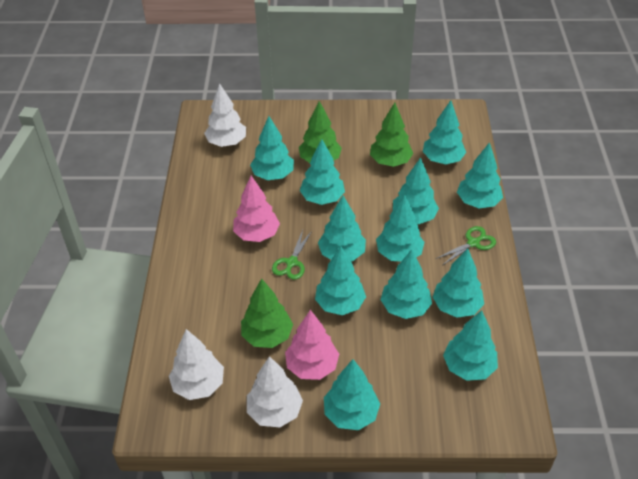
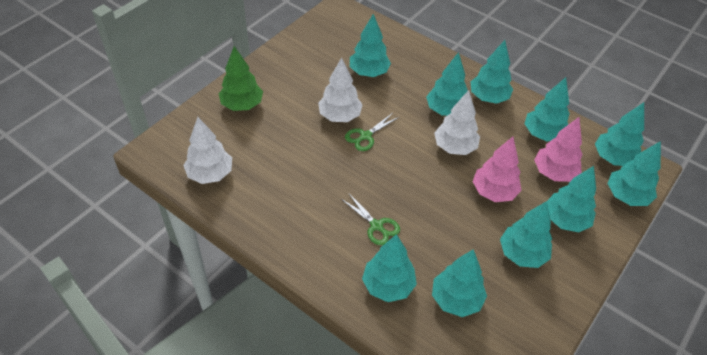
green tree: 3 -> 1
turquoise tree: 12 -> 10

